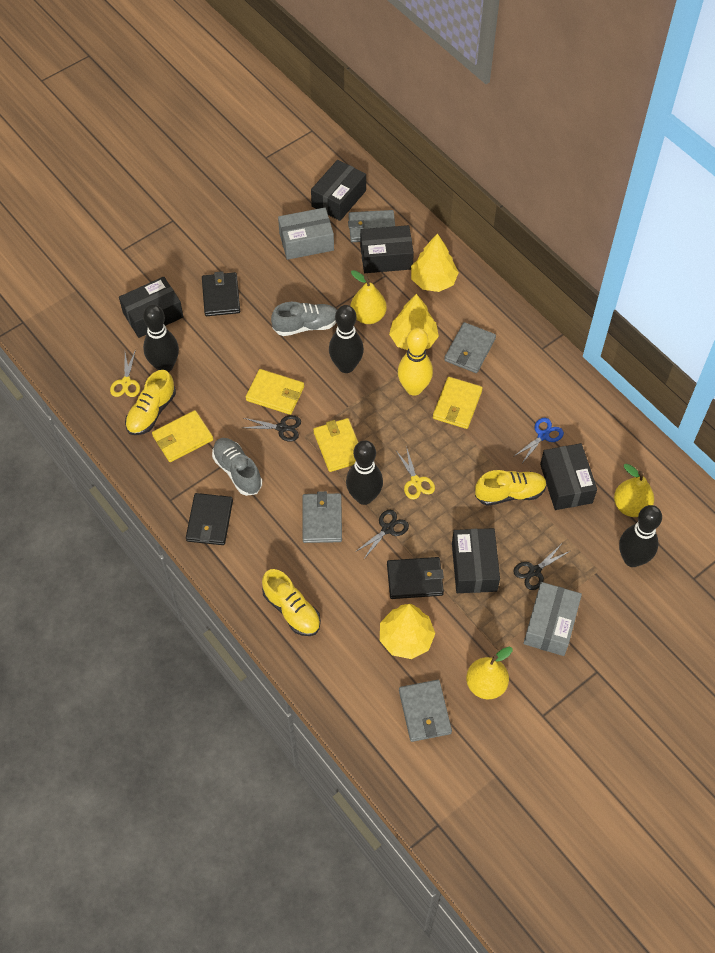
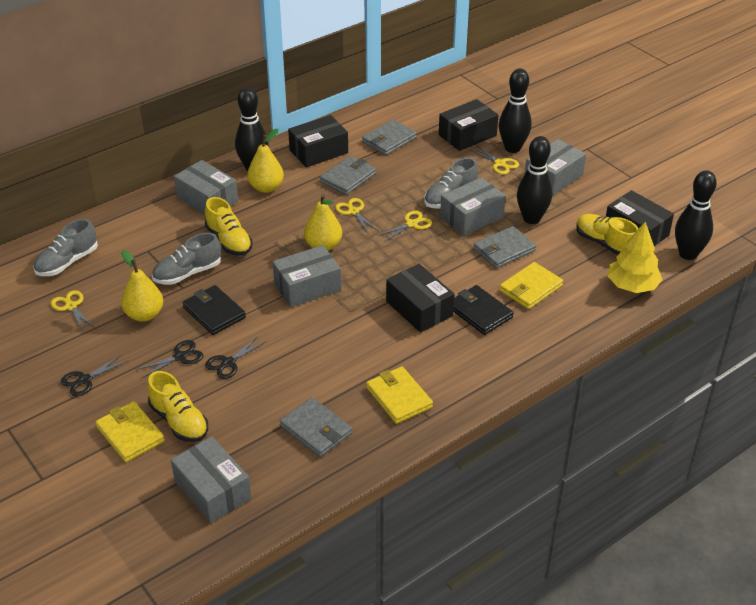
black box: 5 -> 4
black wallet: 3 -> 2
blue scissors: 1 -> 0
grey box: 2 -> 5
grey shoe: 2 -> 3
yellow bowling pin: 1 -> 0
yellow scissors: 2 -> 4
yellow tree: 3 -> 1
yellow wallet: 4 -> 3

